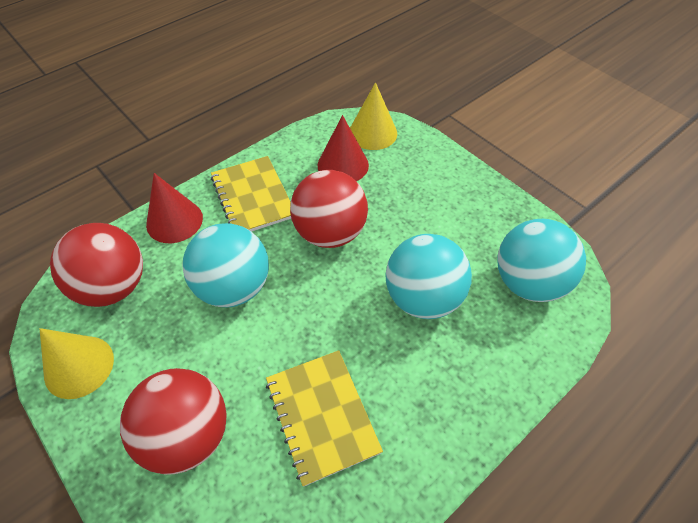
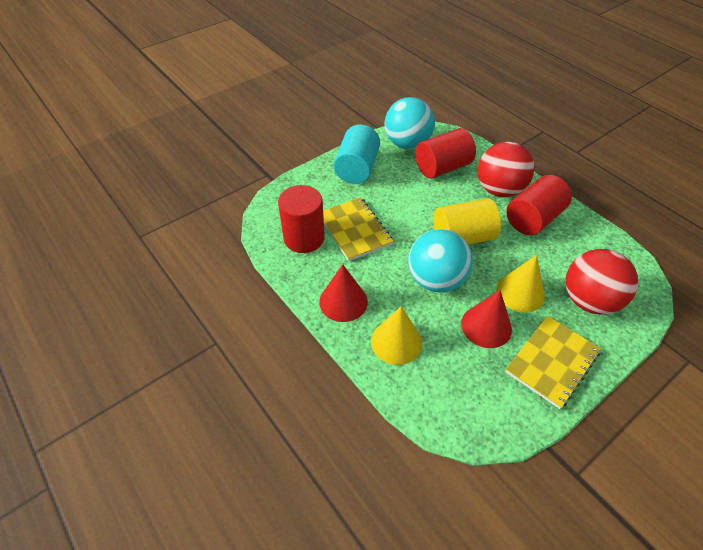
red ball: 3 -> 2
red cylinder: 0 -> 3
turquoise ball: 3 -> 2
turquoise cylinder: 0 -> 1
yellow cylinder: 0 -> 1

